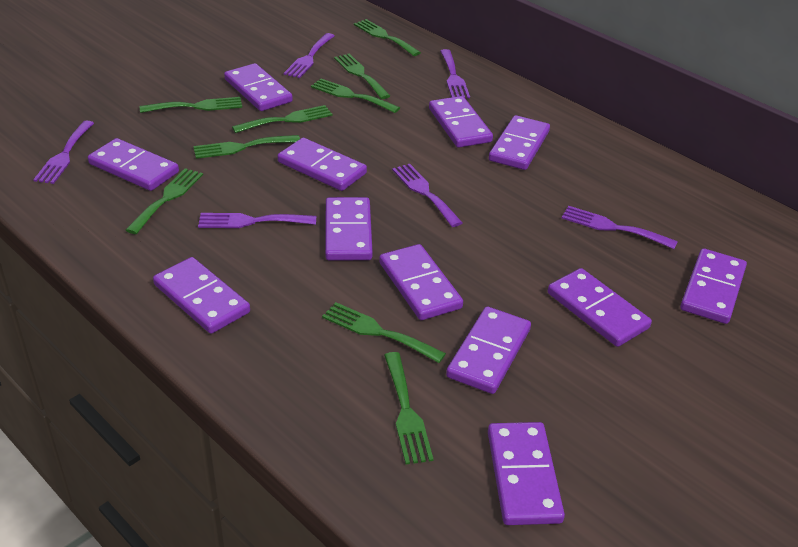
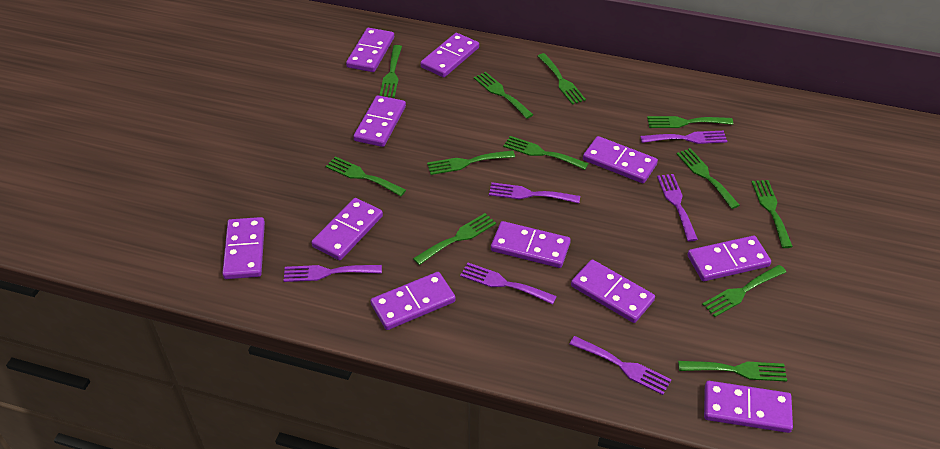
green fork: 9 -> 12
purple domino: 12 -> 11

